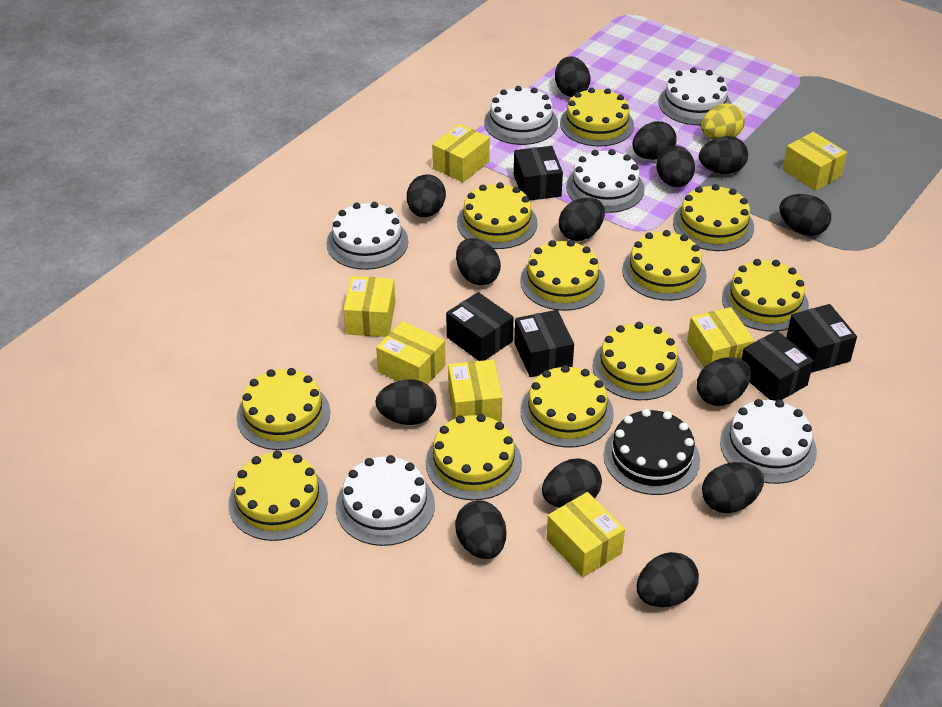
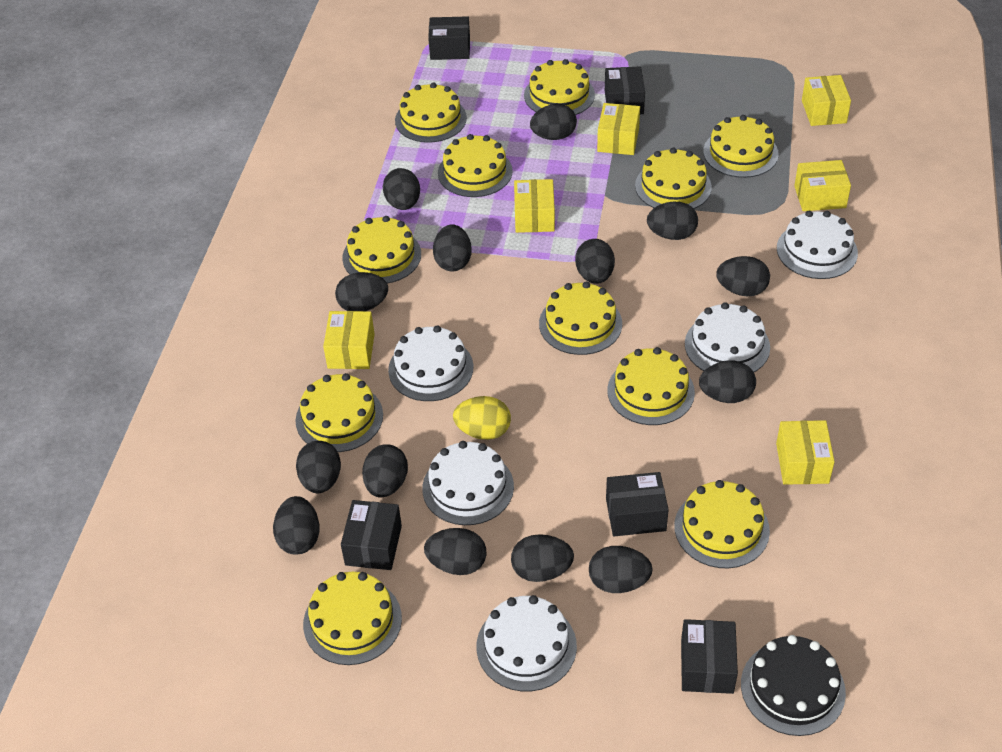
white cake: 6 -> 5
yellow box: 7 -> 6

